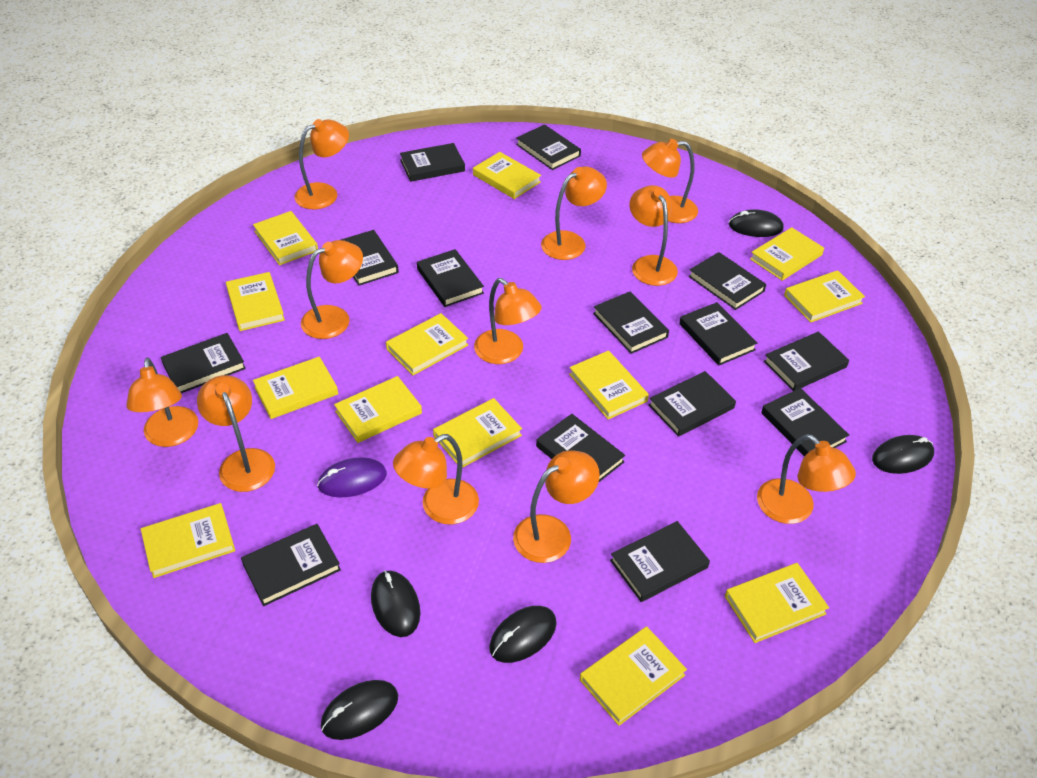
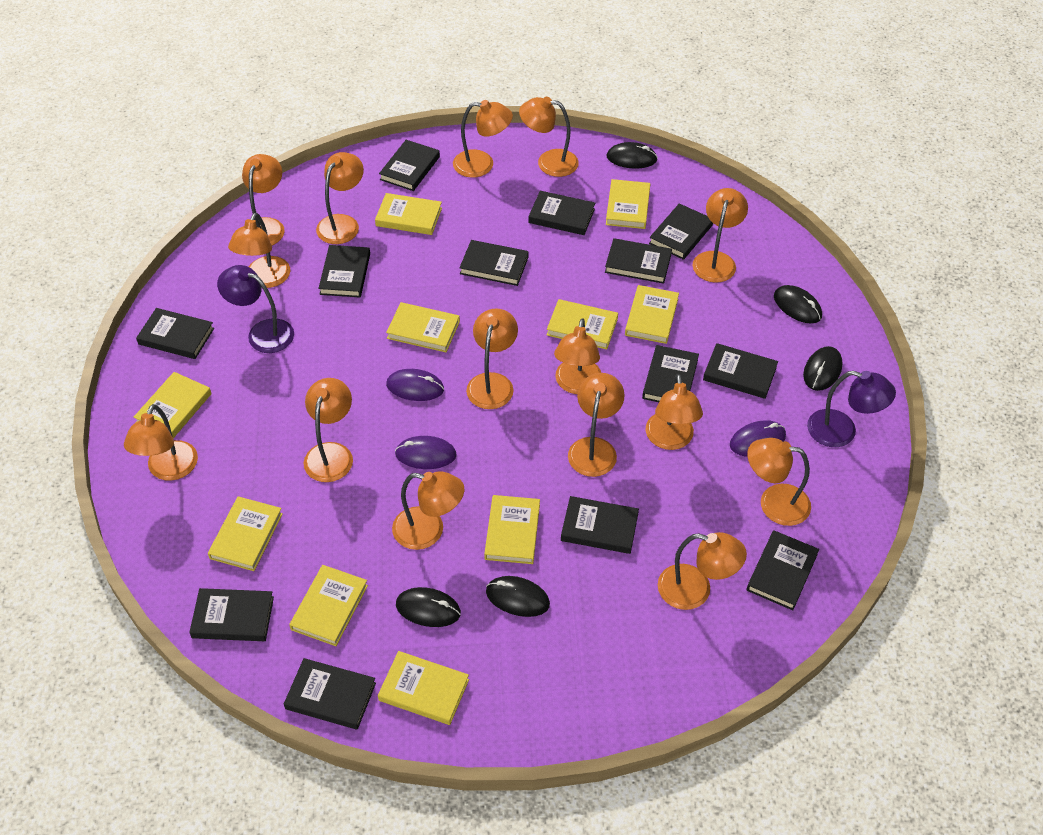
black book: 14 -> 13
orange lamp: 11 -> 15
purple lamp: 0 -> 2
purple mouse: 1 -> 3
yellow book: 13 -> 10

